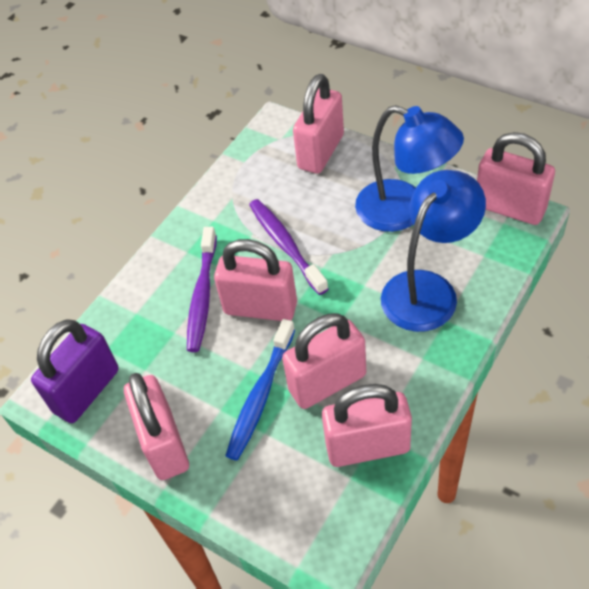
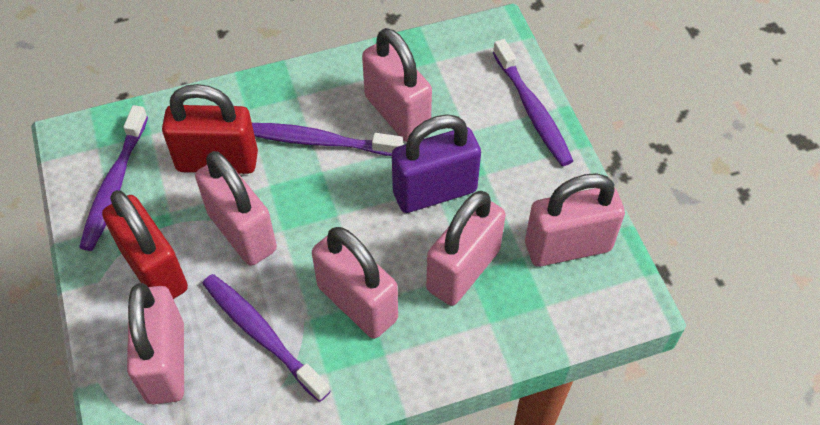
blue lamp: 2 -> 0
blue toothbrush: 1 -> 0
purple toothbrush: 2 -> 4
red padlock: 0 -> 2

